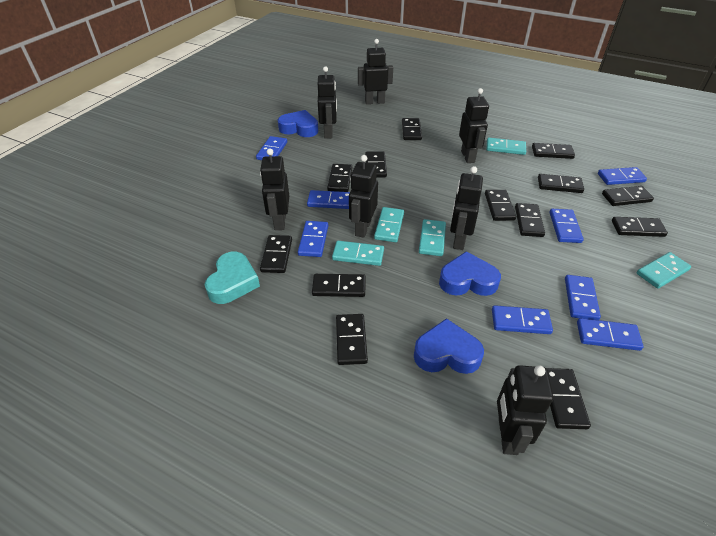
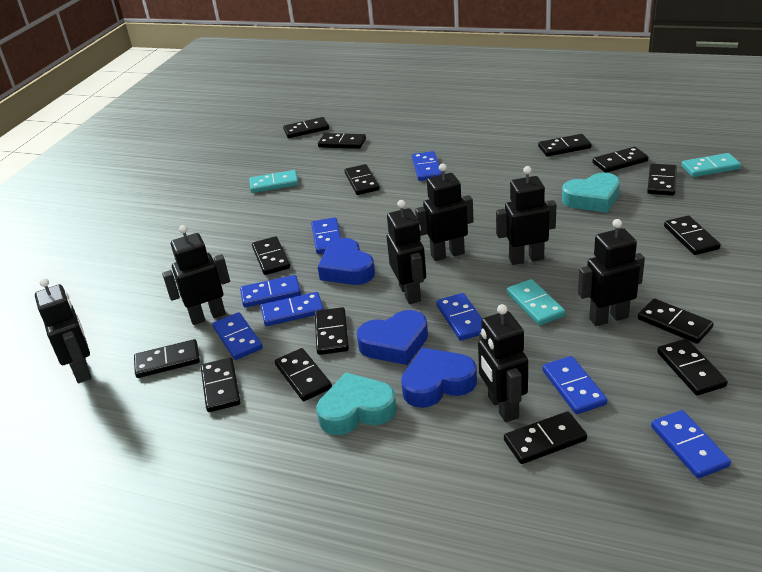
black domino: 13 -> 15
turquoise domino: 5 -> 3
turquoise heart: 1 -> 2

